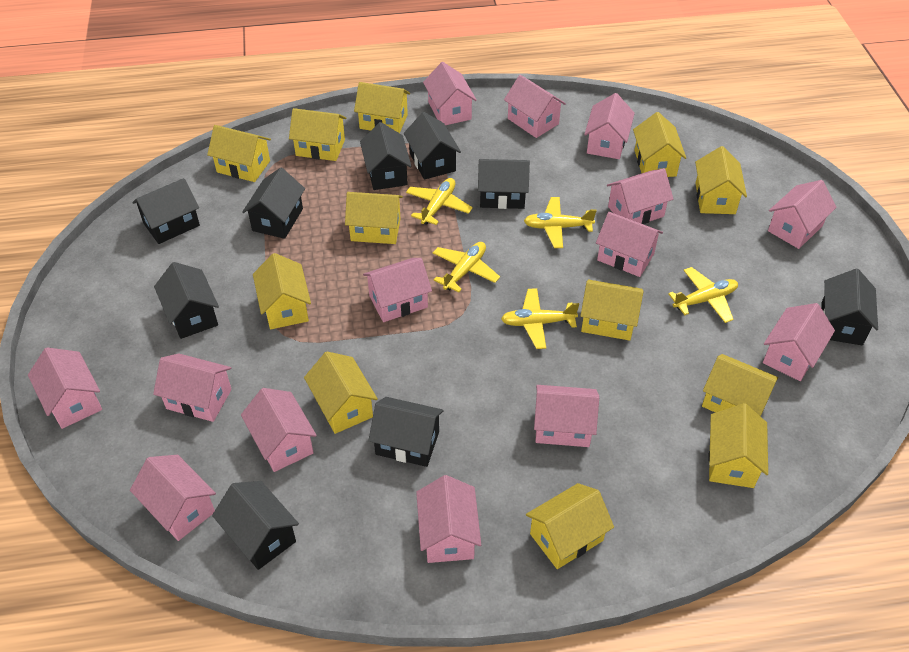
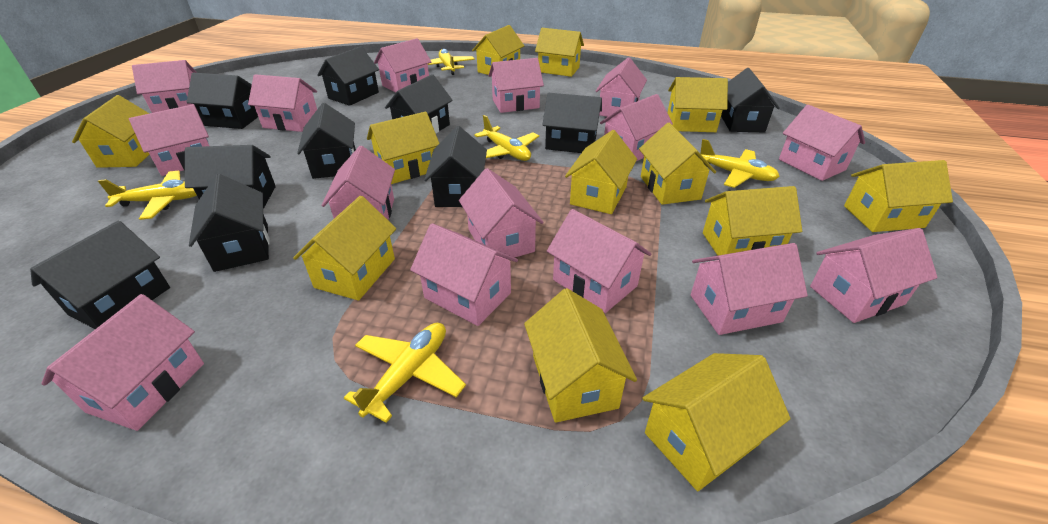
black house: 9 -> 10
pink house: 14 -> 15

